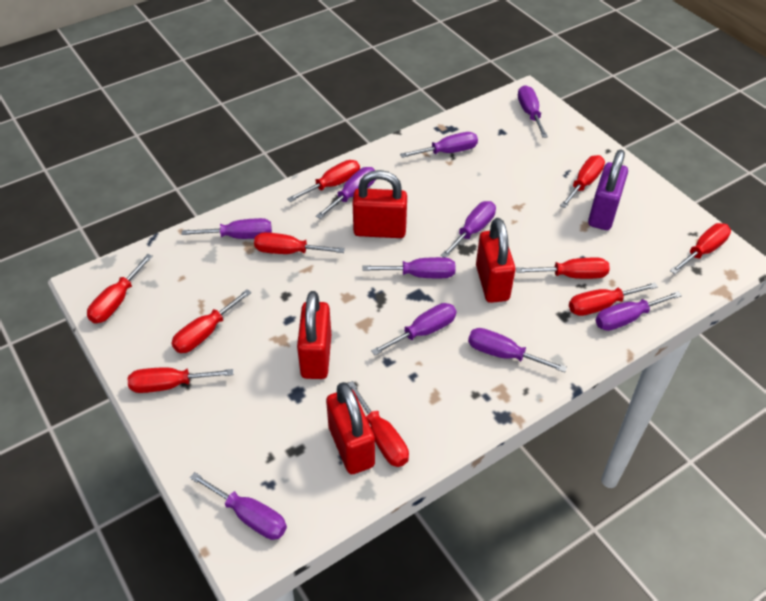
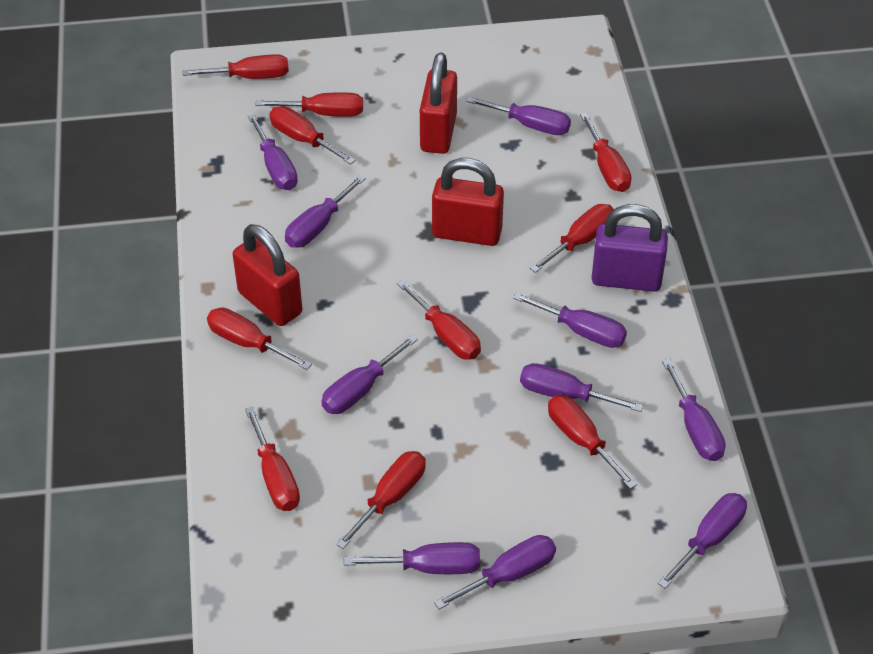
red padlock: 4 -> 3

